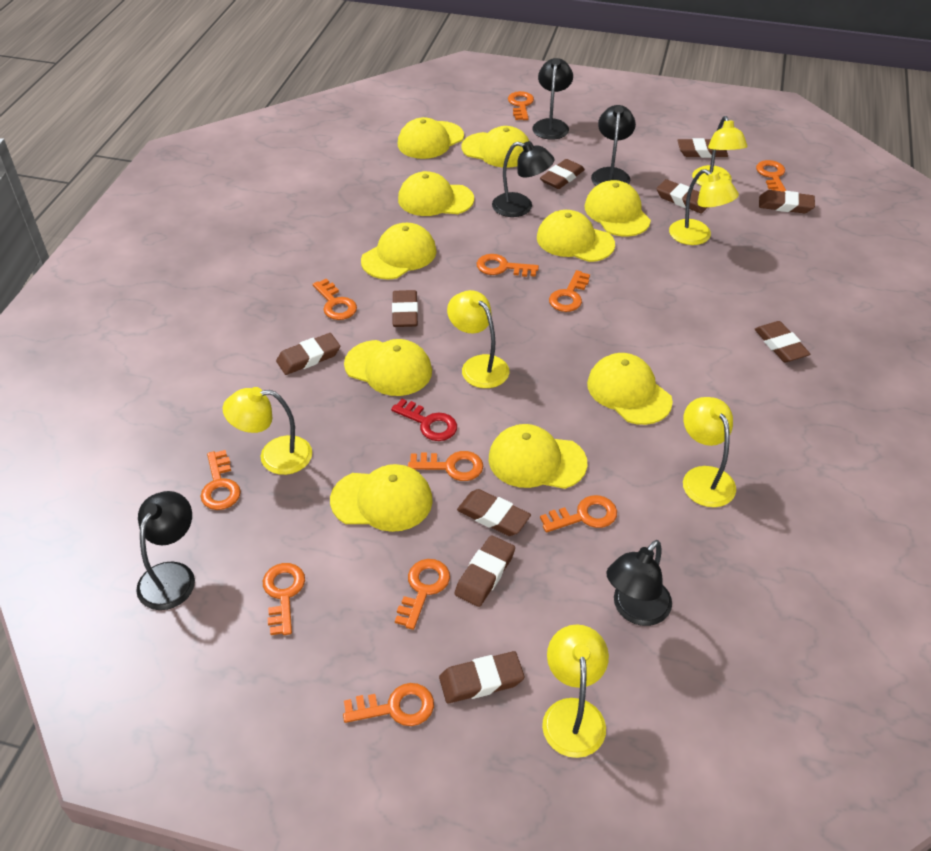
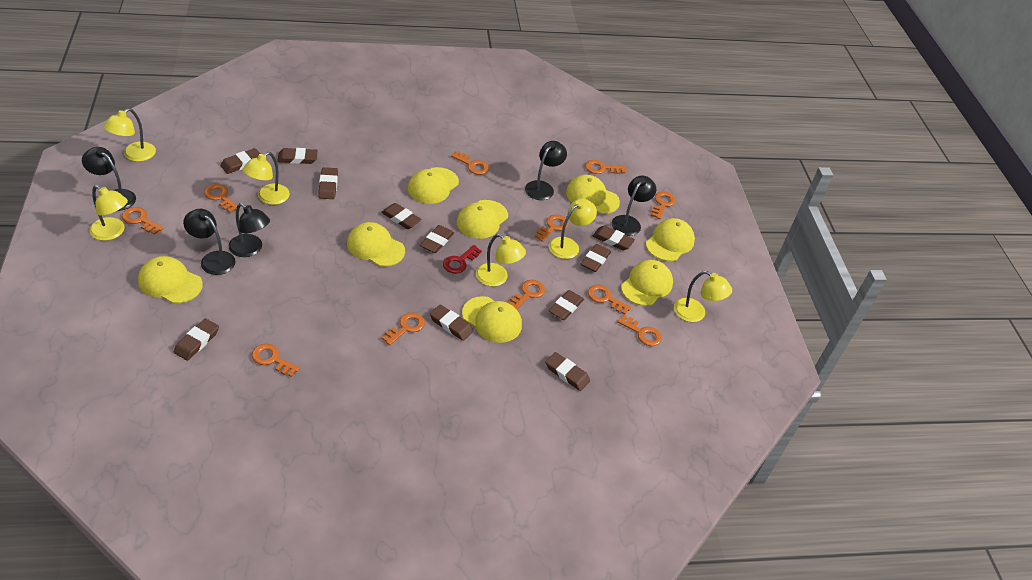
brown eraser: 10 -> 11
yellow cap: 10 -> 8

